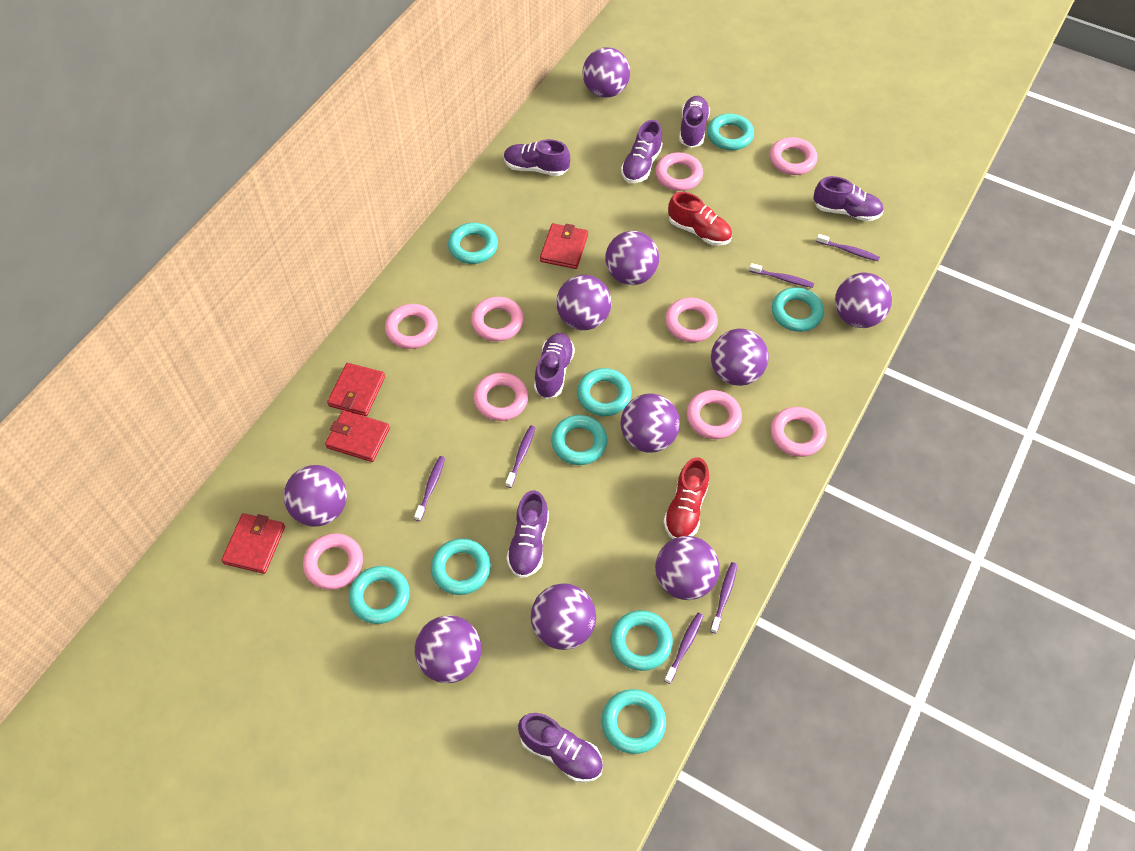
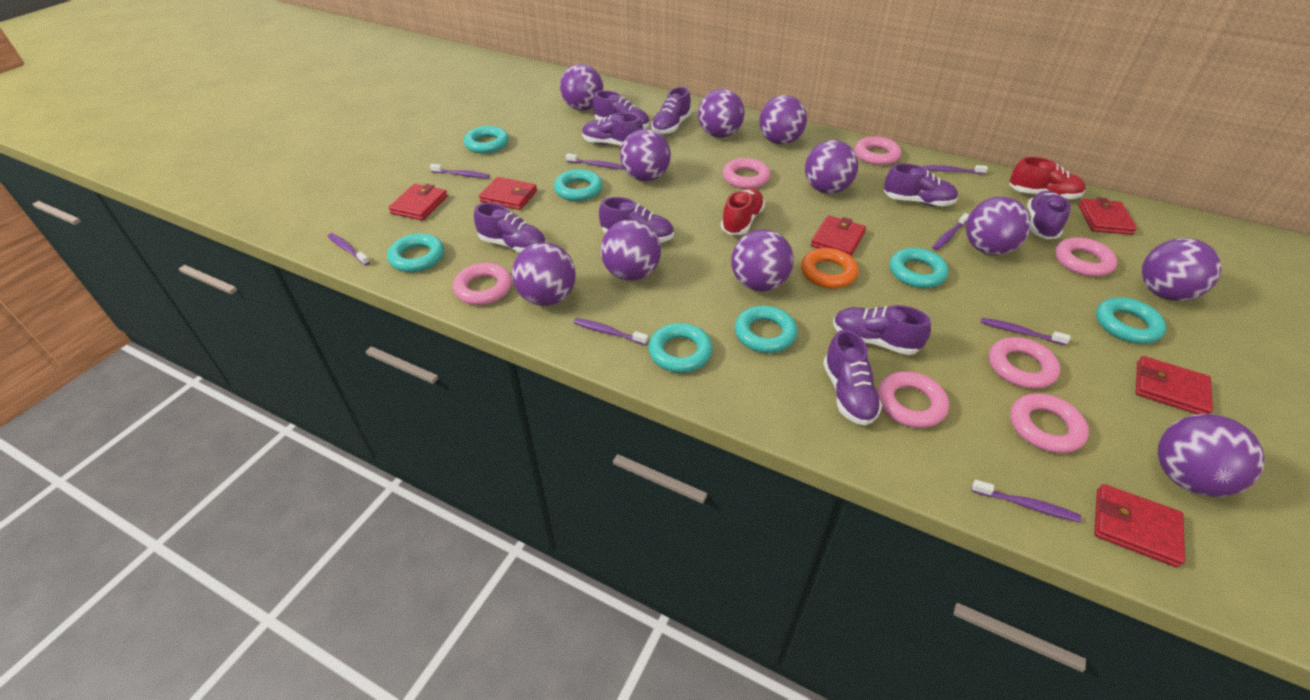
orange ring: 0 -> 1
pink ring: 9 -> 7
purple ball: 10 -> 11
purple shoe: 7 -> 9
purple toothbrush: 6 -> 8
red wallet: 4 -> 6
turquoise ring: 9 -> 7

